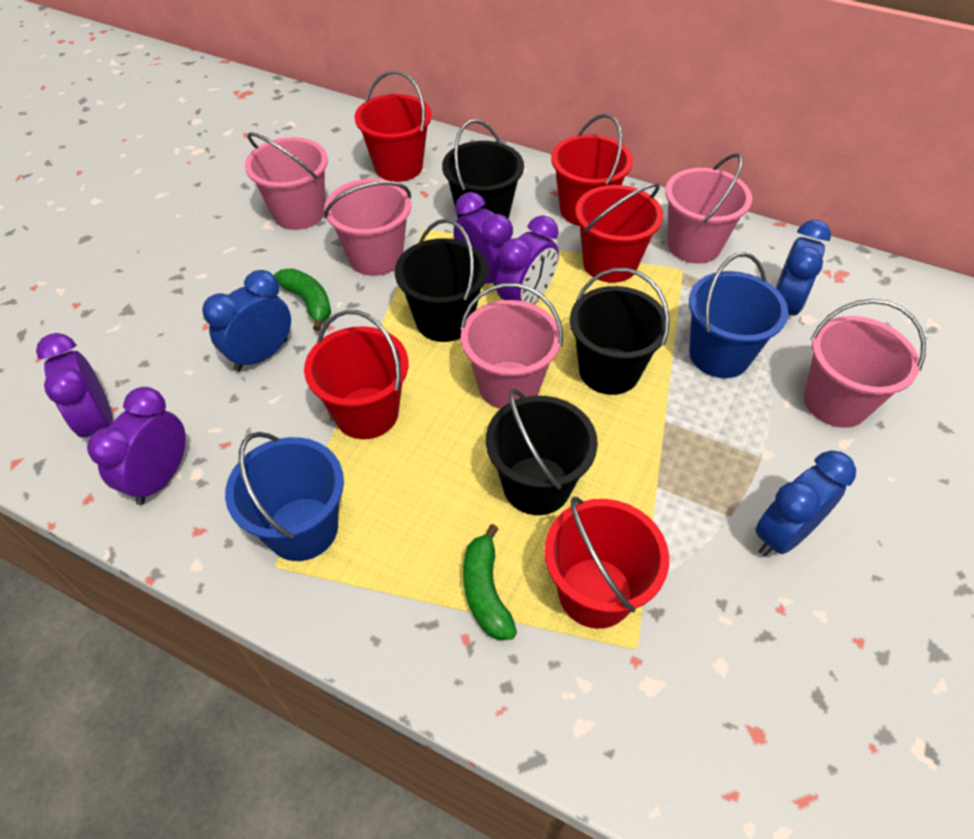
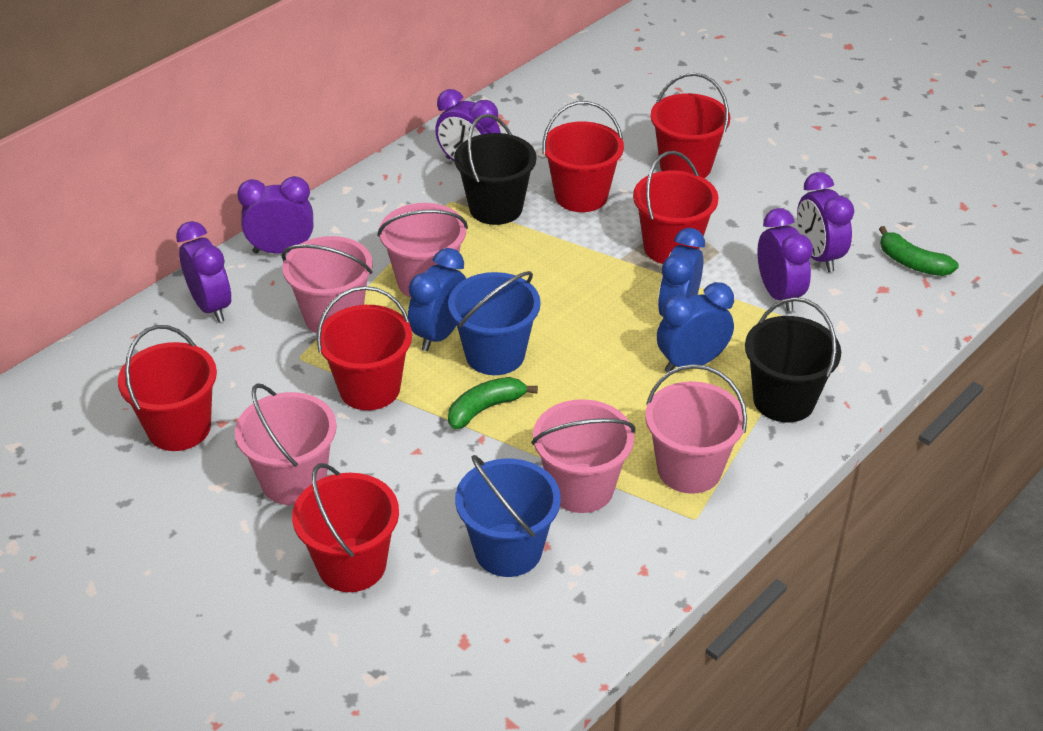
black bucket: 4 -> 2
purple clock: 4 -> 5
red bucket: 5 -> 6

